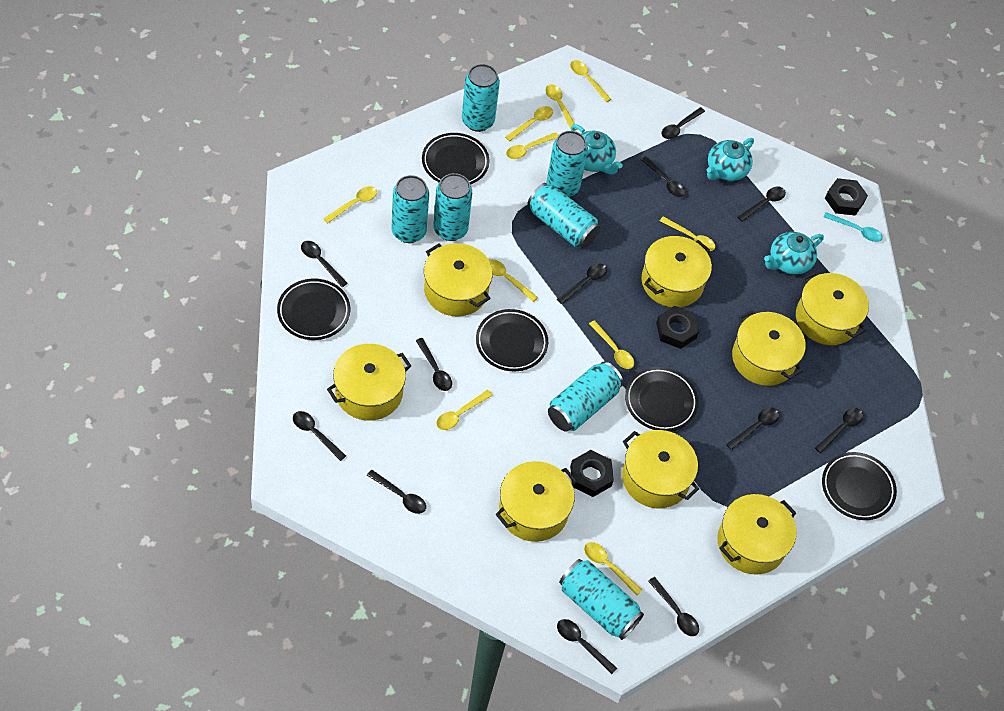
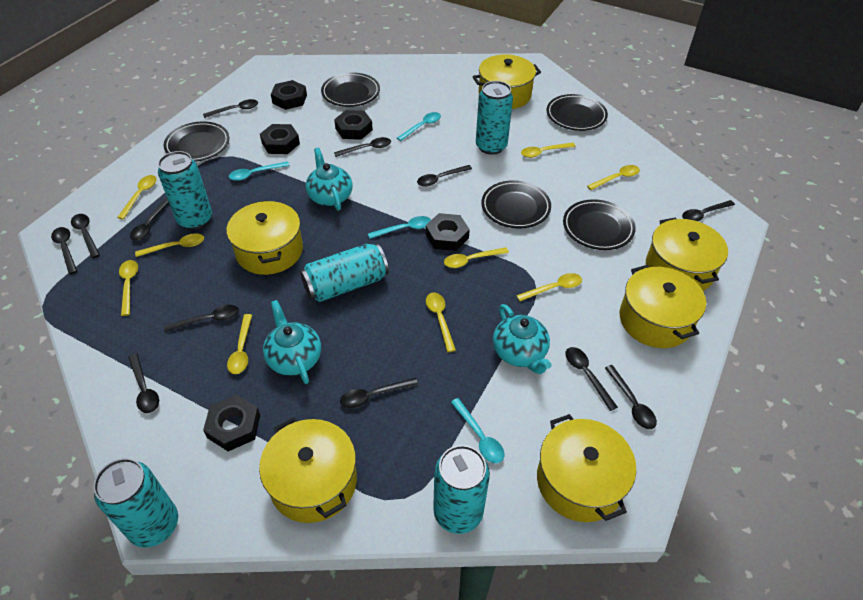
black nut: 3 -> 5
turquoise can: 7 -> 5
turquoise spoon: 1 -> 4
yellow pot: 8 -> 6
yellow spoon: 10 -> 9

